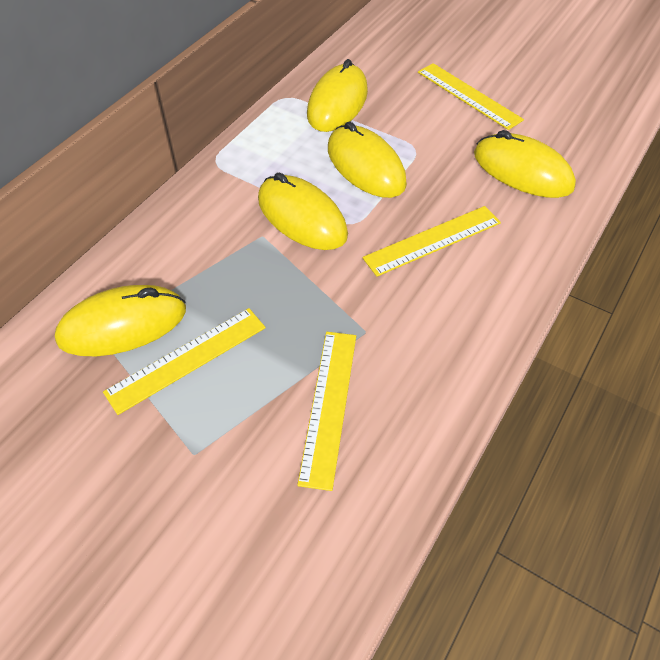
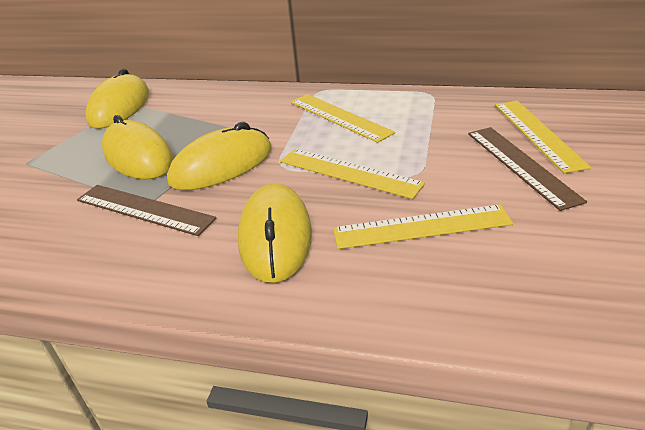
brown ruler: 0 -> 2
yellow mouse: 5 -> 4

